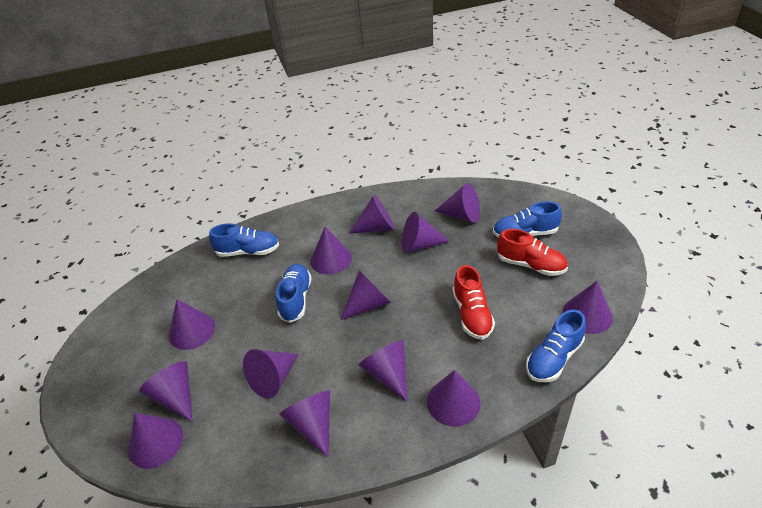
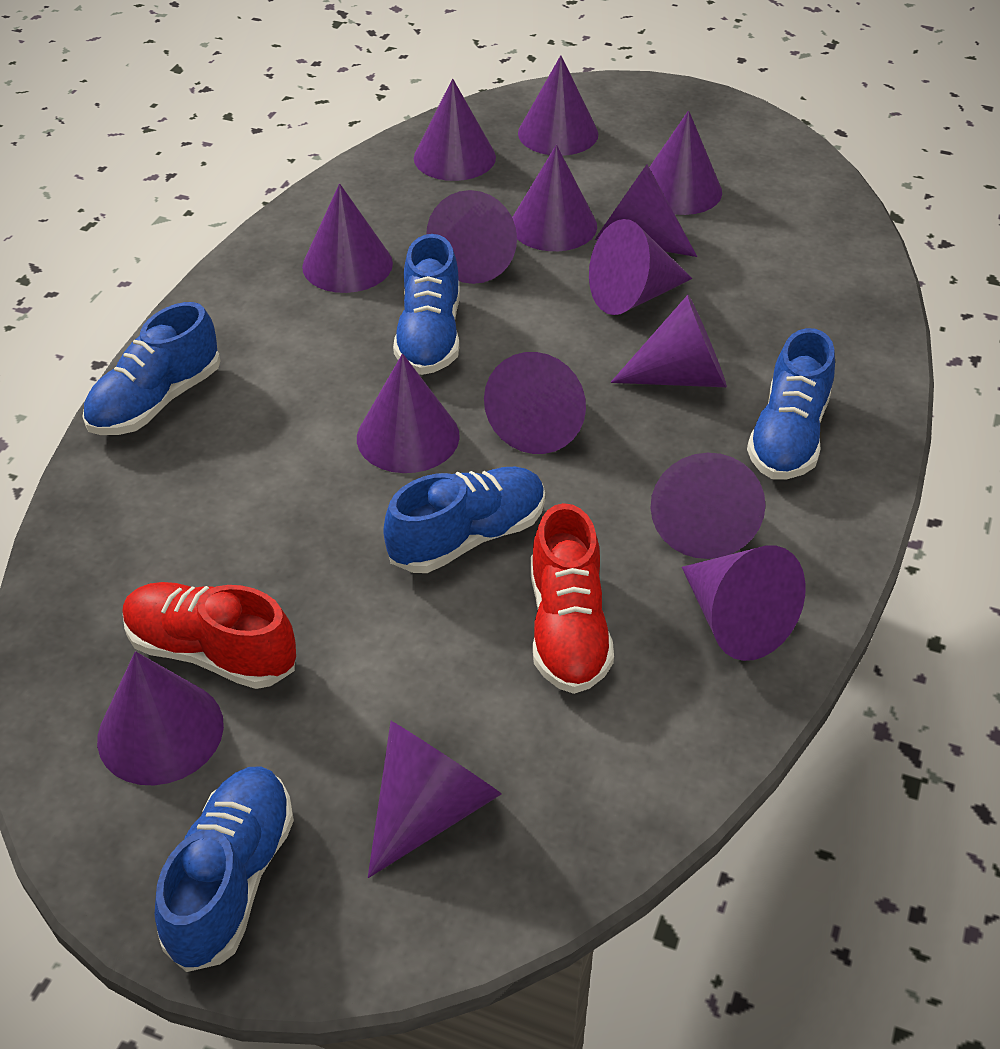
blue shoe: 4 -> 5
purple cone: 13 -> 15

